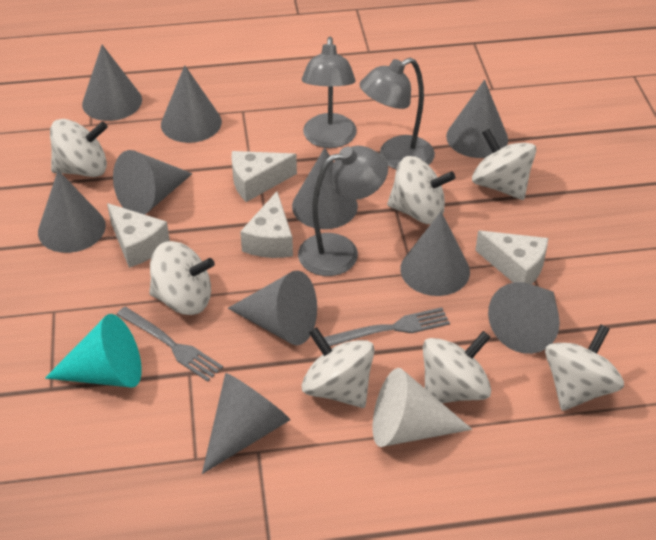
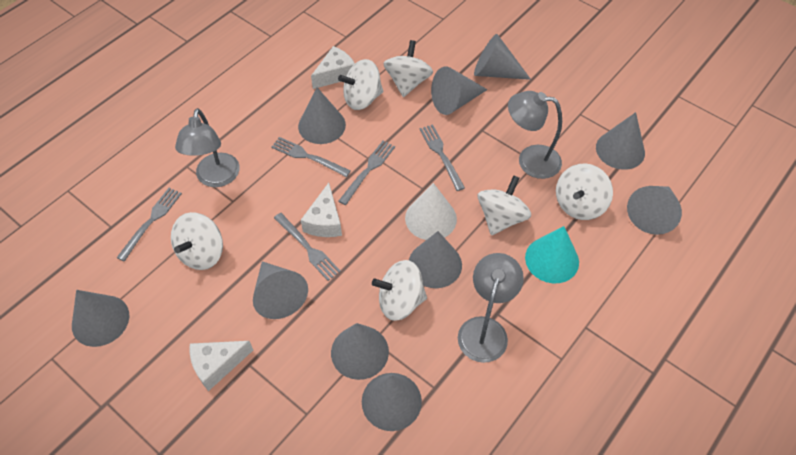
grey fork: 2 -> 5
white cheese: 4 -> 3
white spinning top: 7 -> 6

